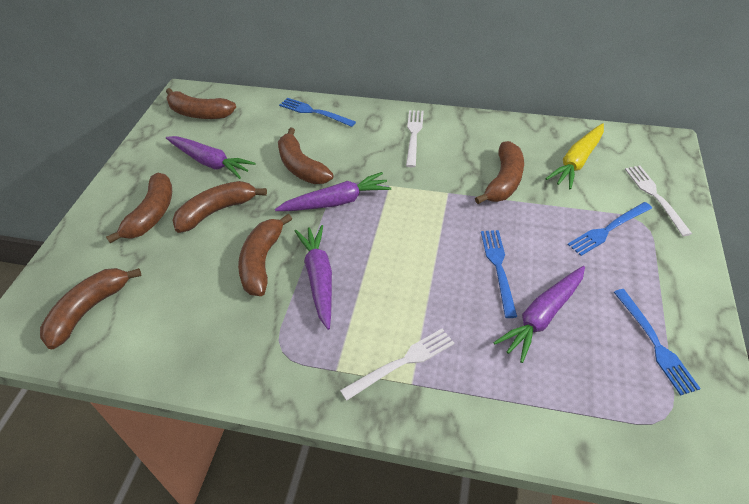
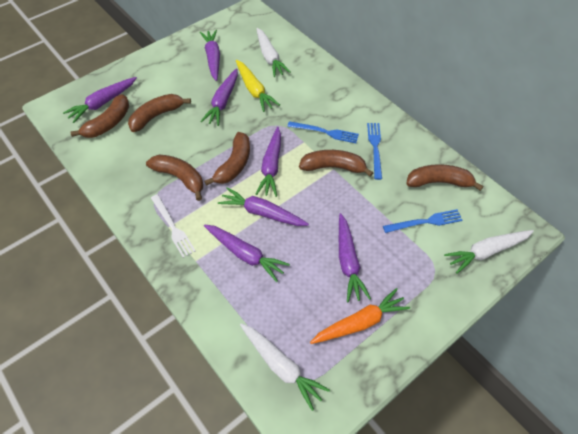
blue fork: 4 -> 3
brown banana: 7 -> 6
orange carrot: 0 -> 1
purple carrot: 4 -> 7
white carrot: 0 -> 3
white fork: 3 -> 1

